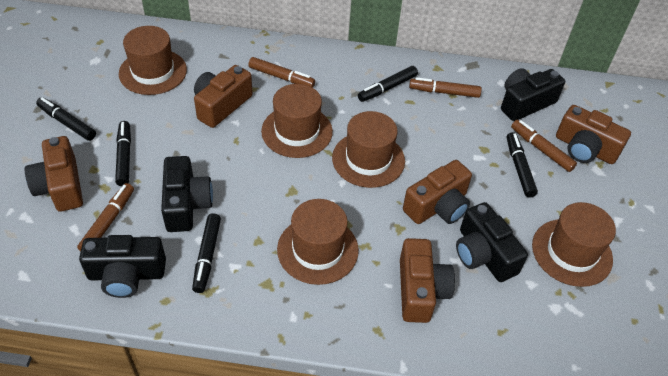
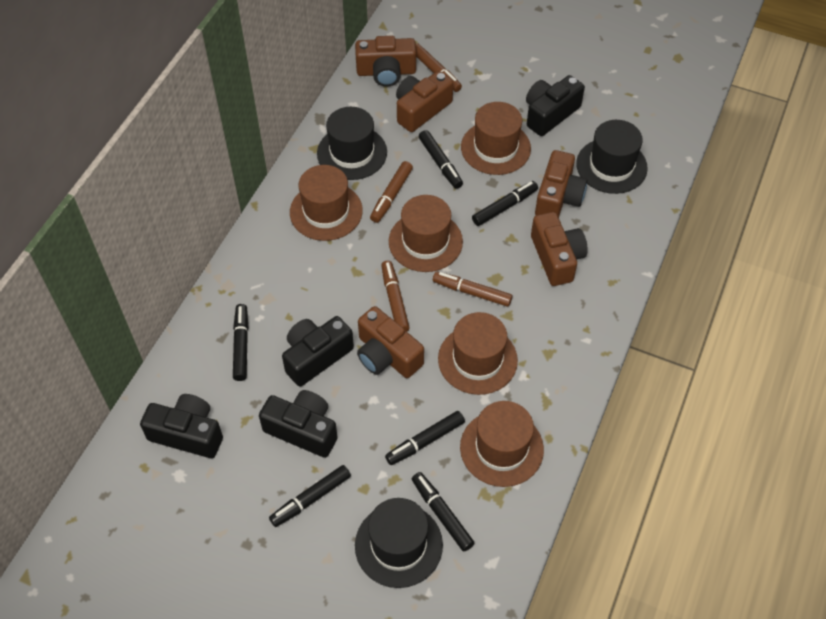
black hat: 0 -> 3
black marker: 5 -> 6

